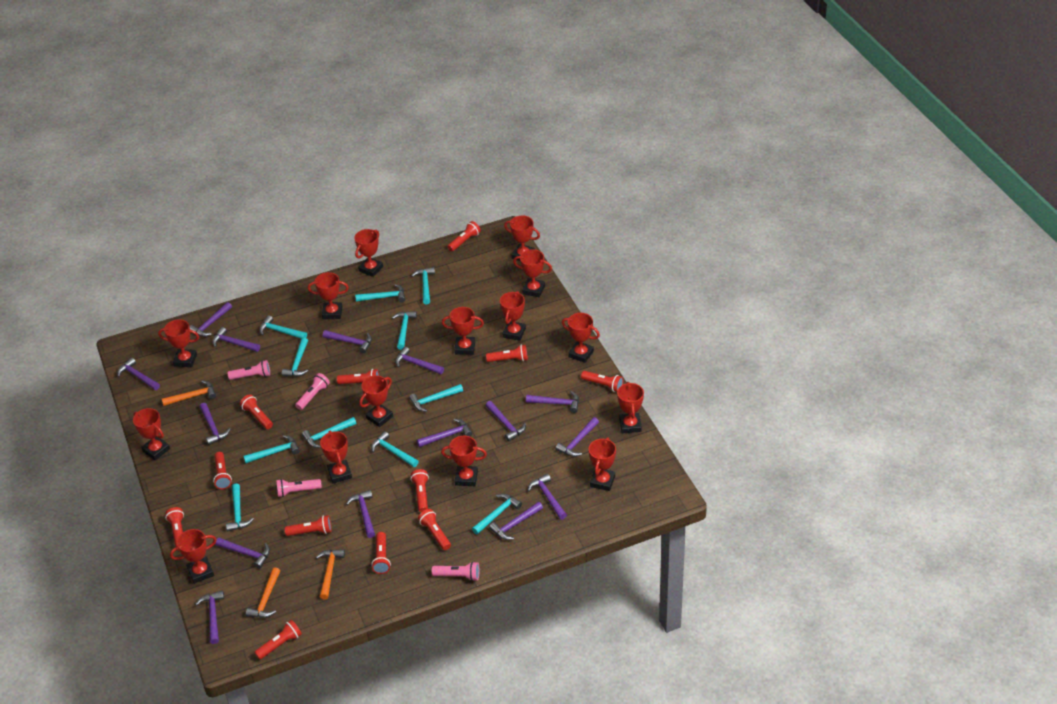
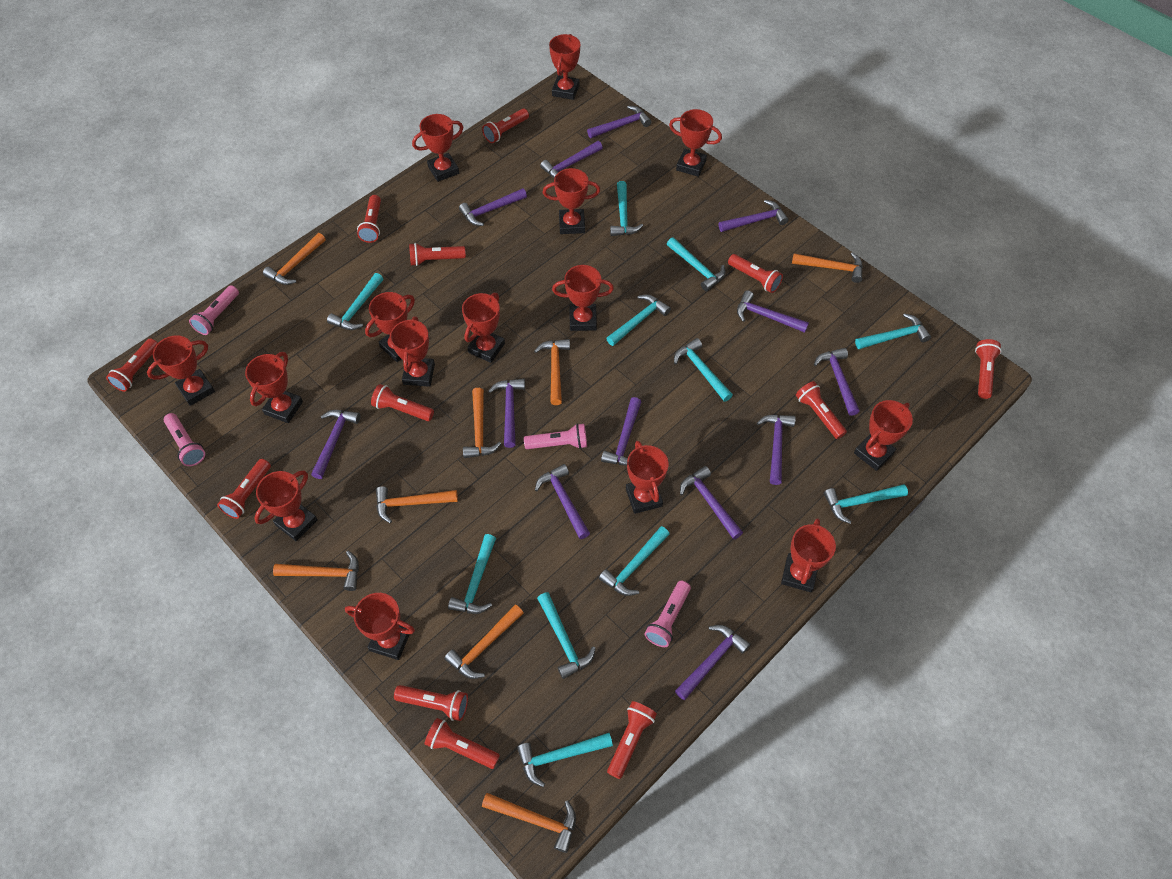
orange hammer: 3 -> 8
purple hammer: 15 -> 13

